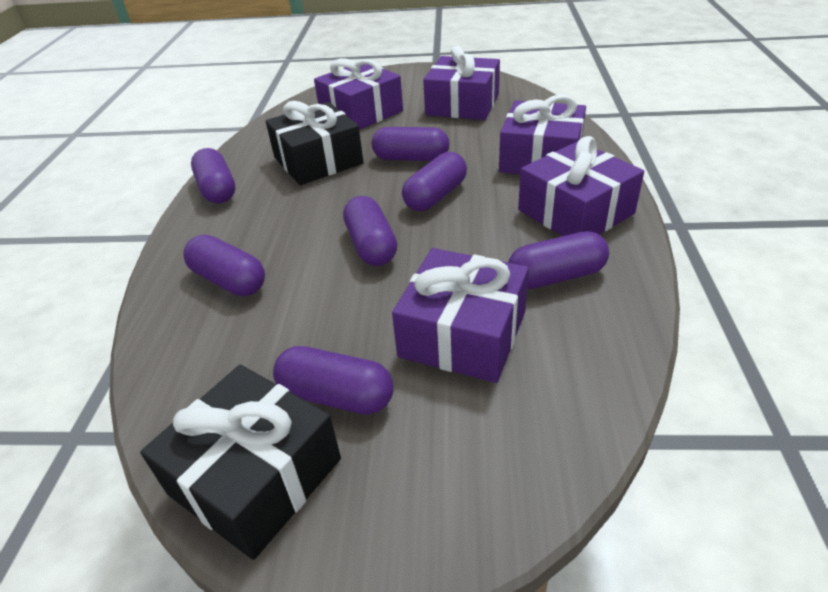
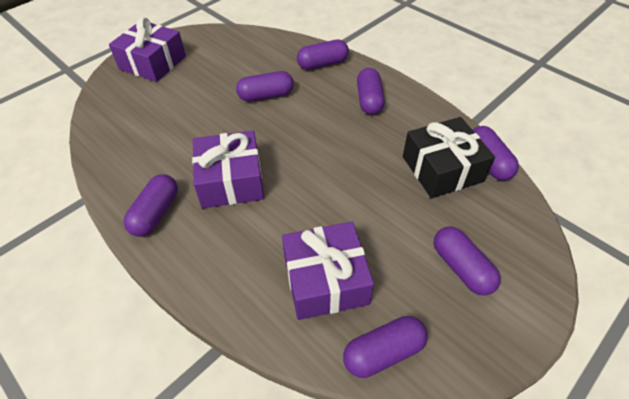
black gift: 2 -> 1
purple gift: 5 -> 3

